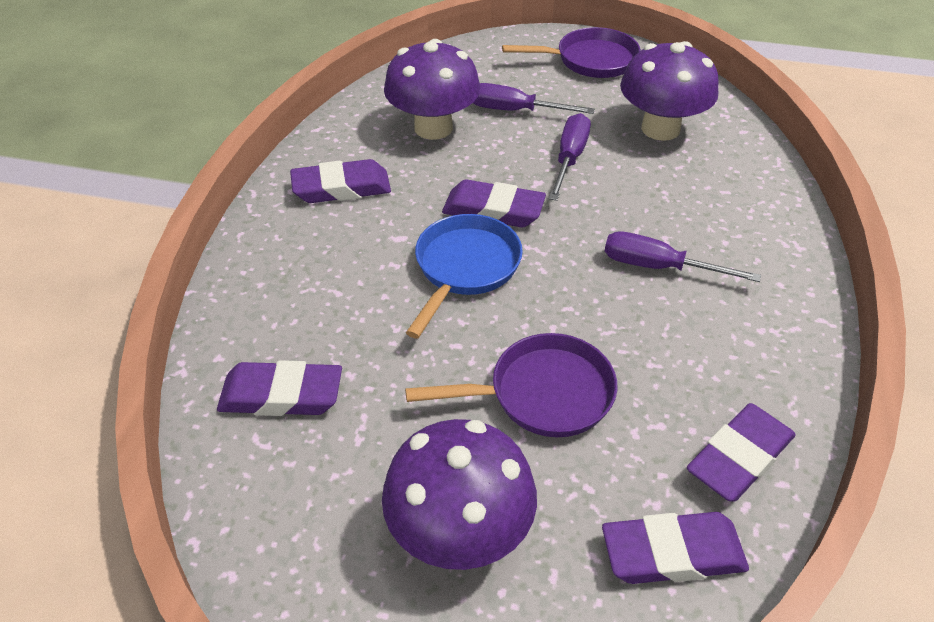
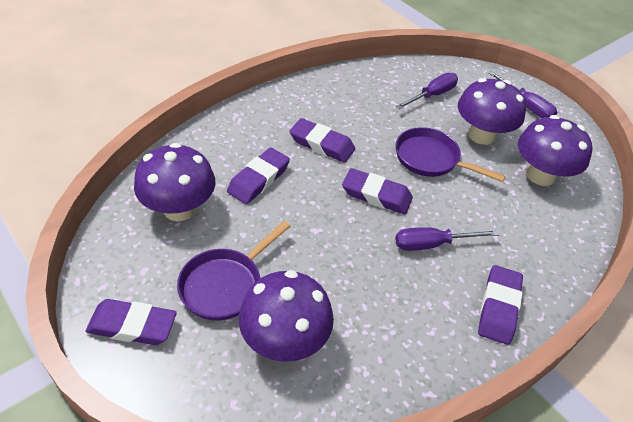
blue pan: 1 -> 0
purple mushroom: 3 -> 4

